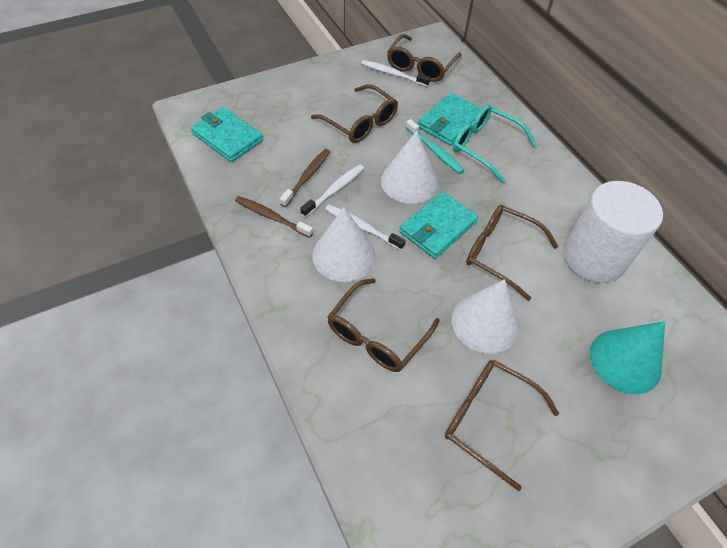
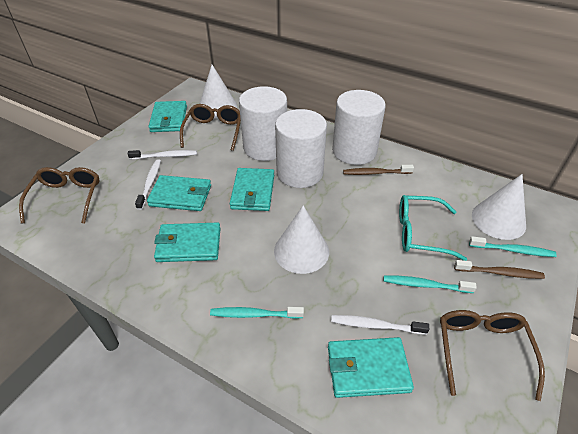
brown glasses: 5 -> 3
turquoise cone: 1 -> 0
turquoise toothbrush: 1 -> 3
turquoise wallet: 3 -> 5
white cylinder: 1 -> 3

